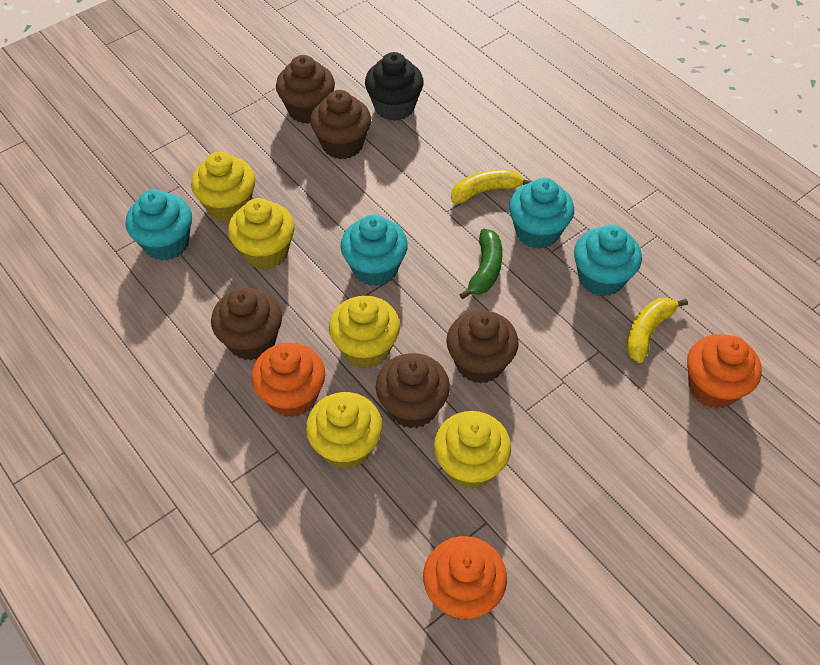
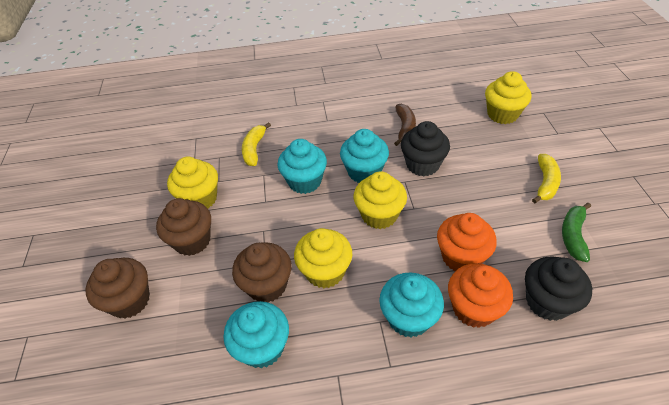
black cupcake: 1 -> 2
brown banana: 0 -> 1
brown cupcake: 5 -> 3
orange cupcake: 3 -> 2
yellow cupcake: 5 -> 4

